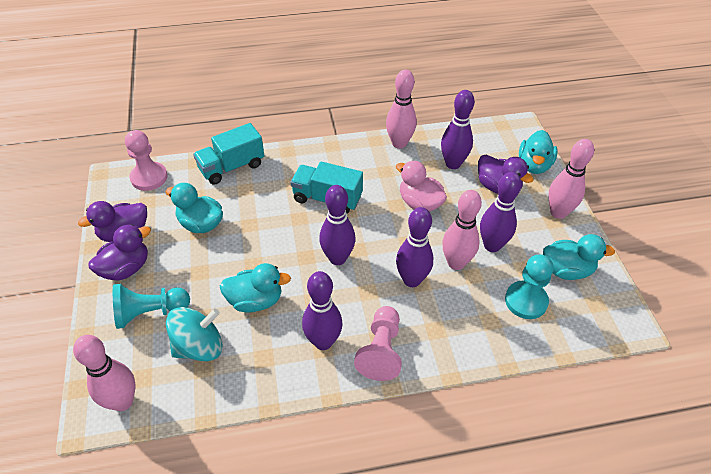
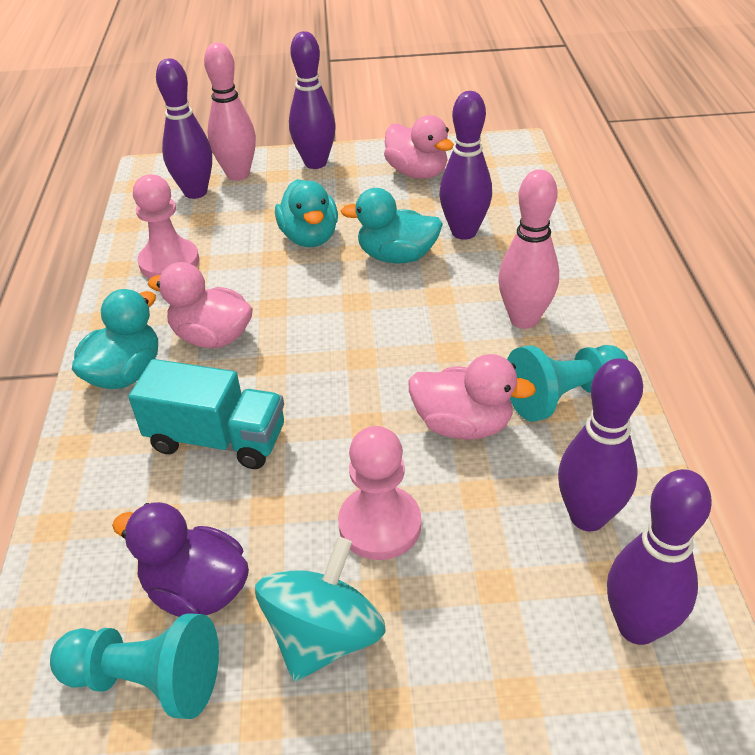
pink bowling pin: 4 -> 2
pink duck: 1 -> 3
purple duck: 3 -> 1
turquoise duck: 4 -> 3
turquoise truck: 2 -> 1

